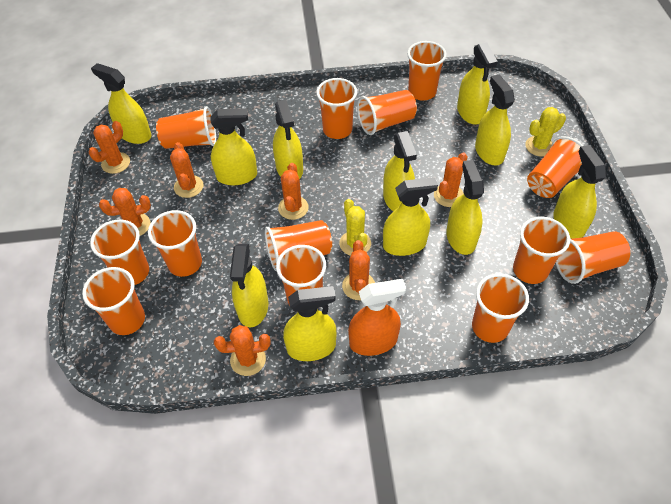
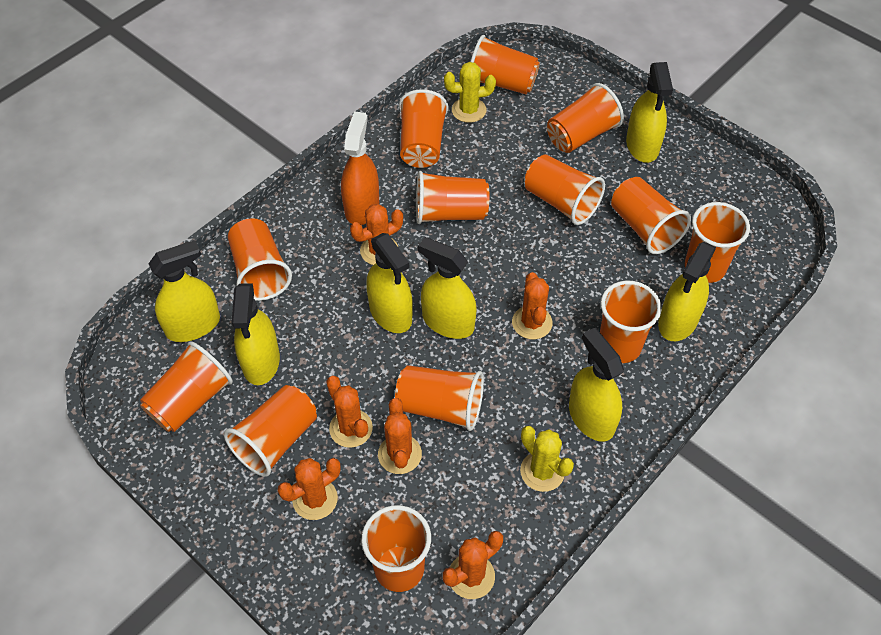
orange cactus: 7 -> 6
yellow spray bottle: 11 -> 7

